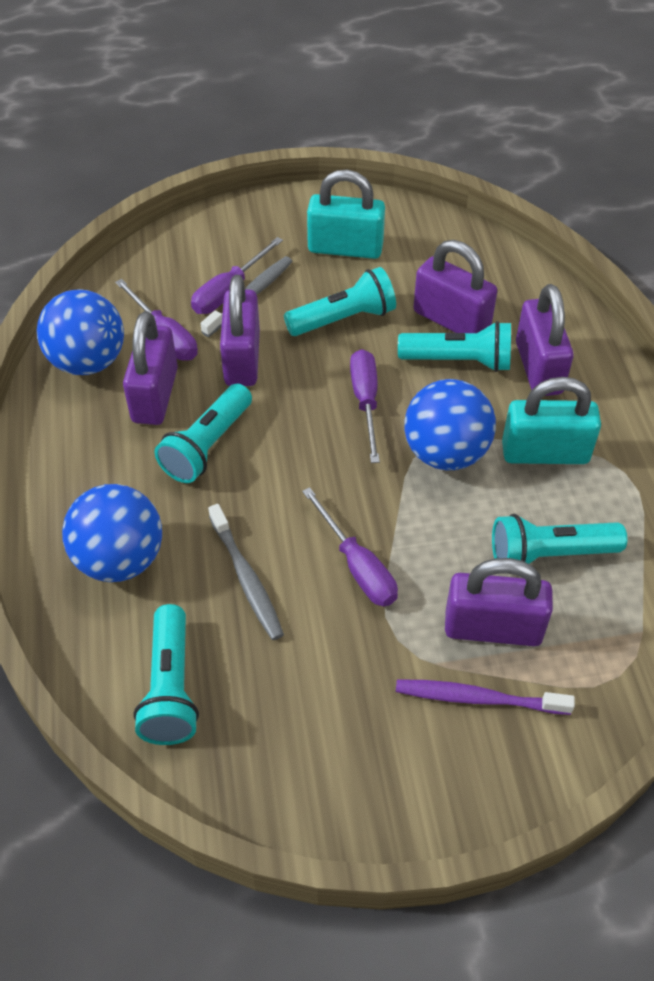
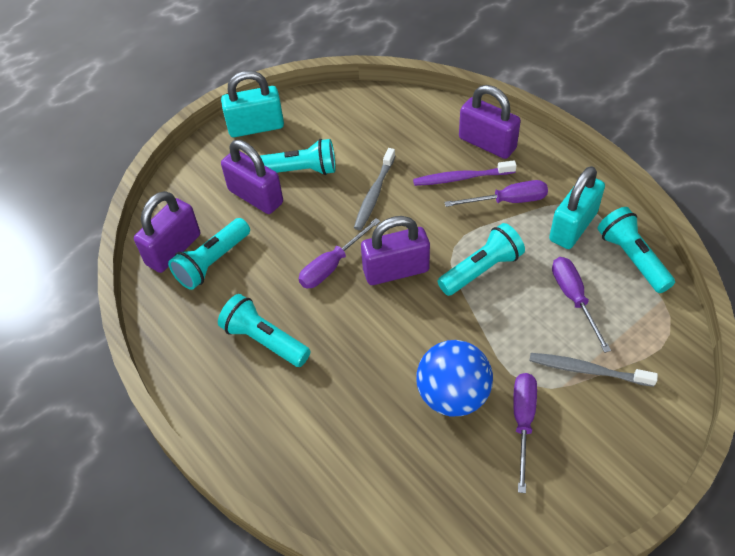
blue ball: 3 -> 1
purple padlock: 5 -> 4

